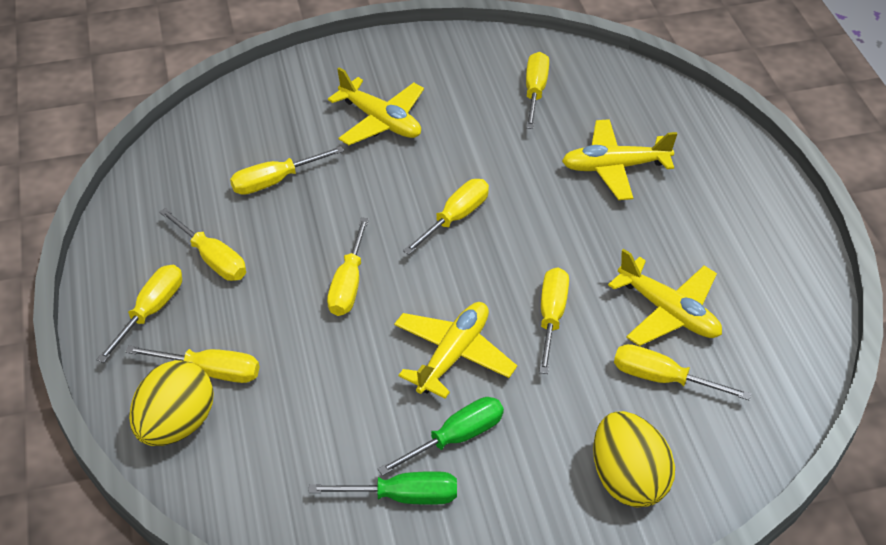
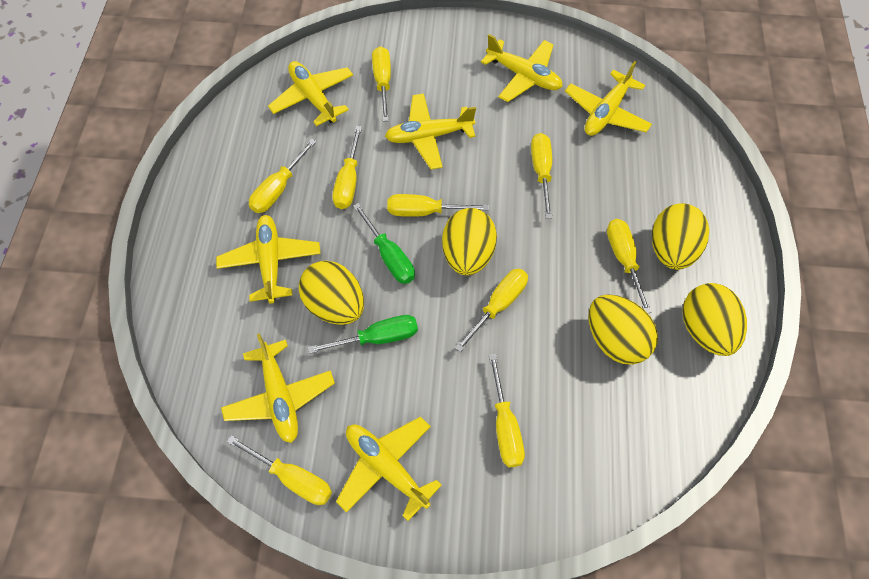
yellow egg: 2 -> 5
yellow plane: 4 -> 7

